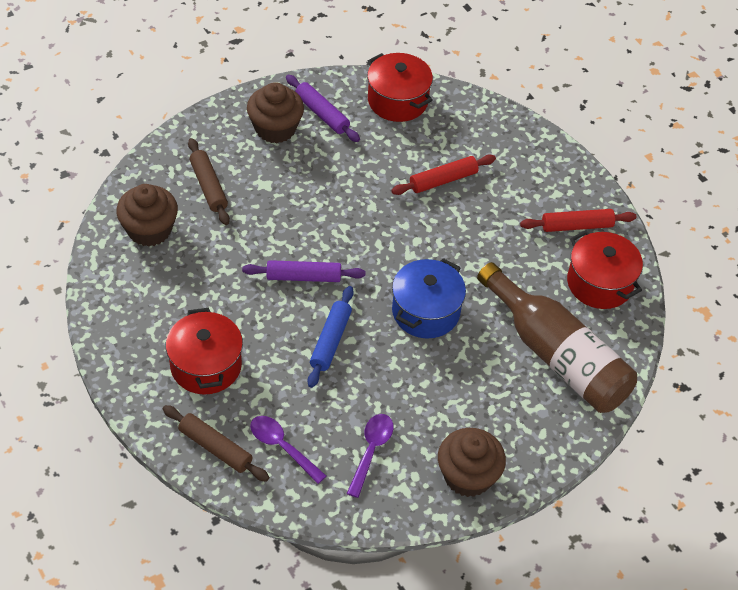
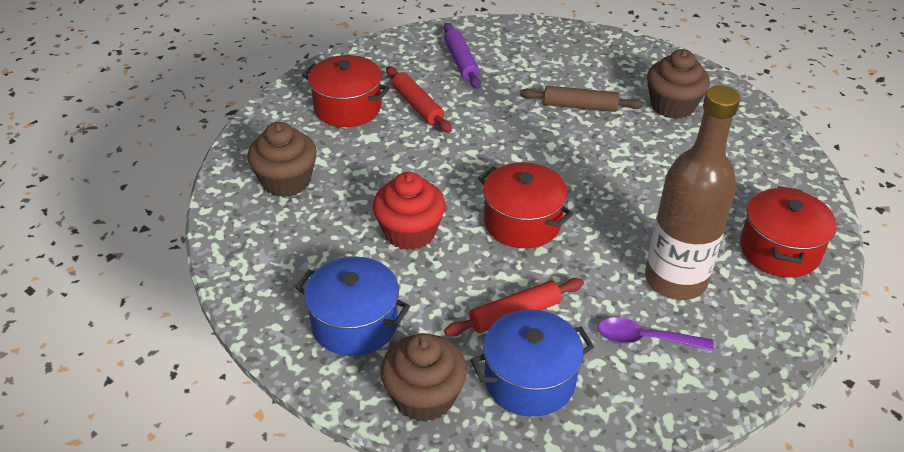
blue pot: 1 -> 2
blue rolling pin: 1 -> 0
brown rolling pin: 2 -> 1
purple rolling pin: 2 -> 1
purple spoon: 2 -> 1
red cupcake: 0 -> 1

